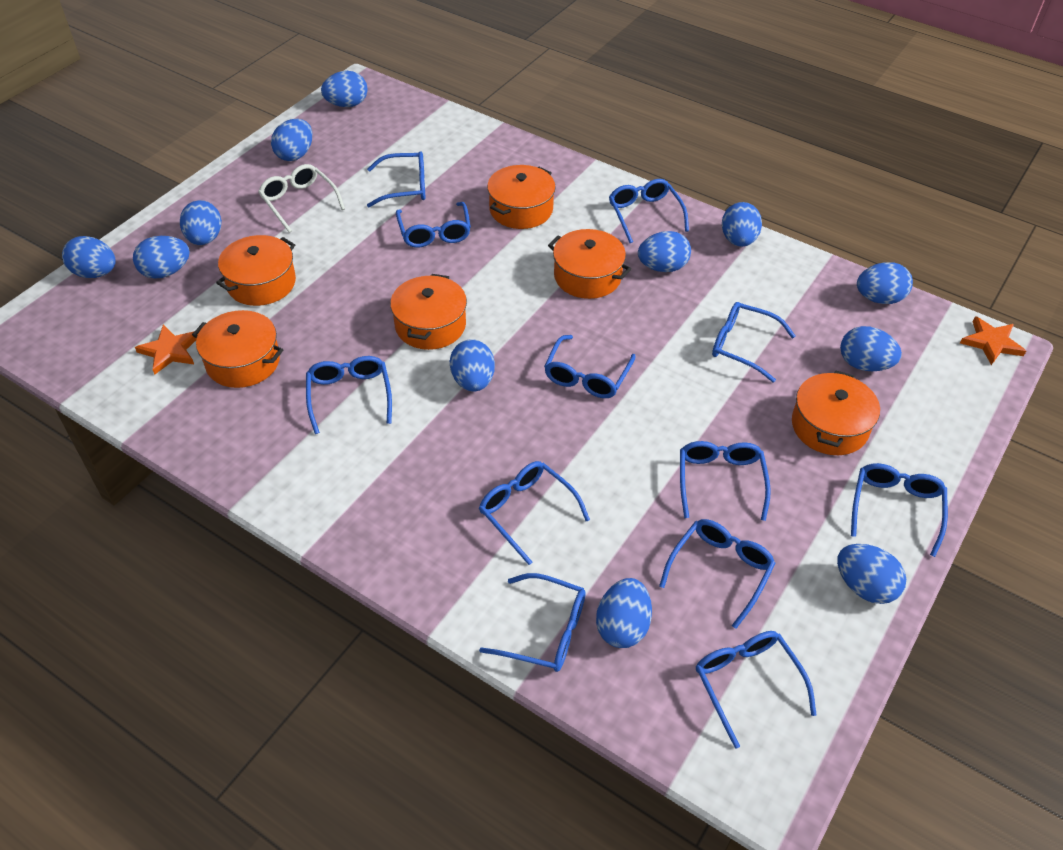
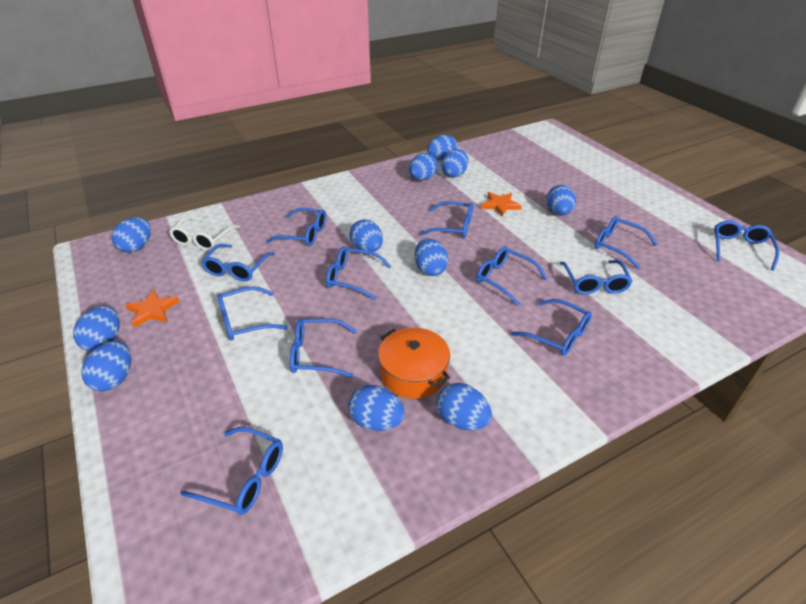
blue egg: 12 -> 11
orange pot: 6 -> 1

